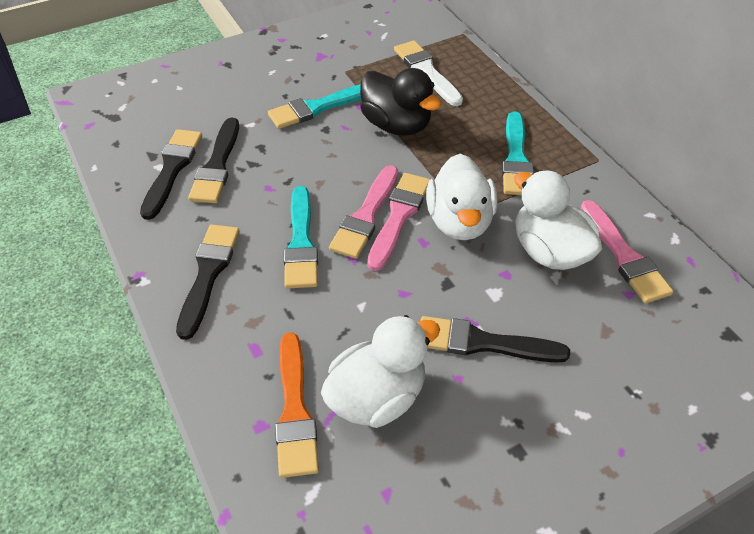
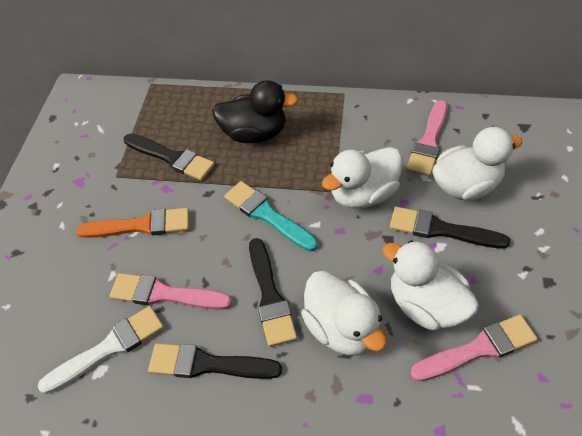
turquoise brush: 3 -> 1
white duck: 3 -> 4

